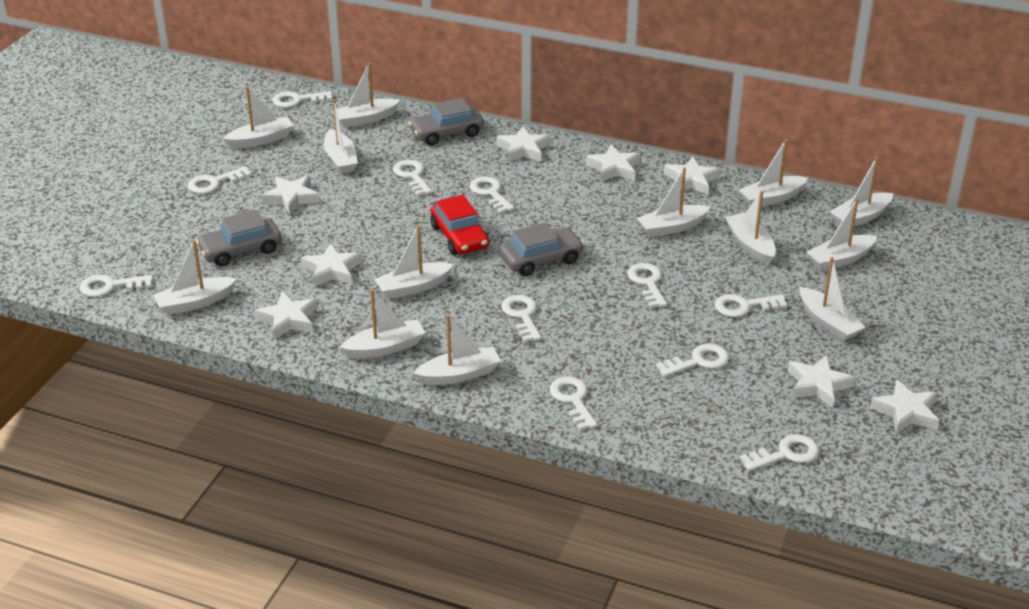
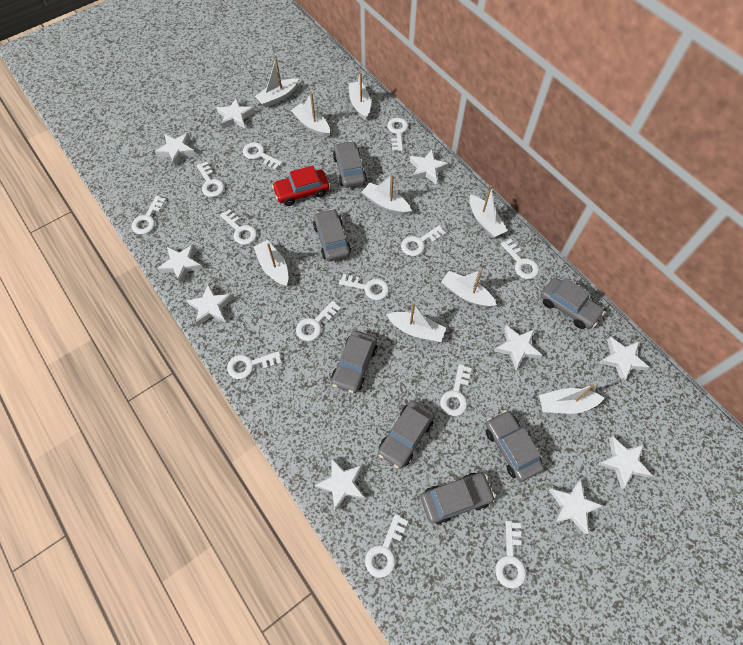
grey car: 3 -> 7
white boat: 13 -> 9
white key: 11 -> 13
white star: 8 -> 10

